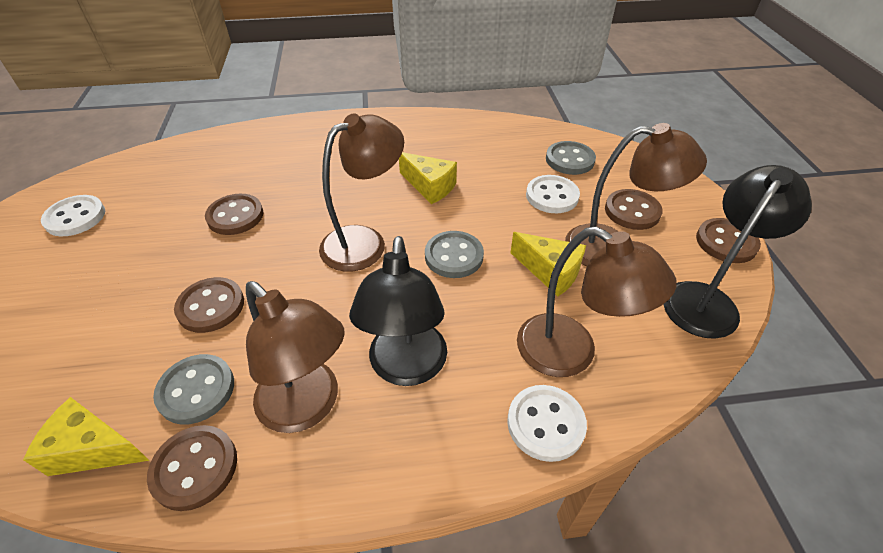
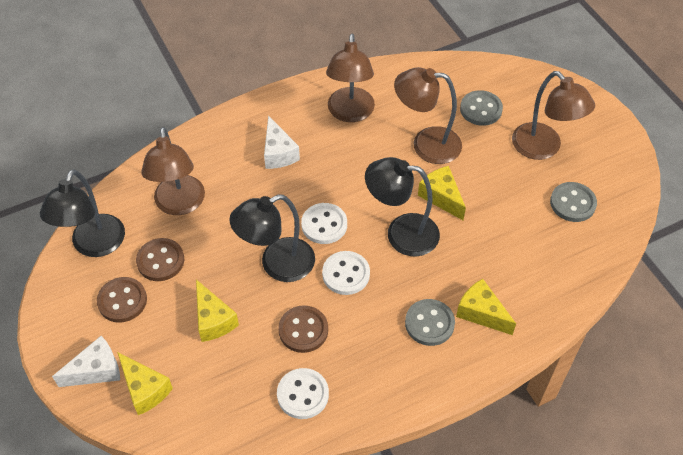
black lamp: 2 -> 3
brown button: 5 -> 3
white cheese: 0 -> 2
yellow cheese: 3 -> 4

